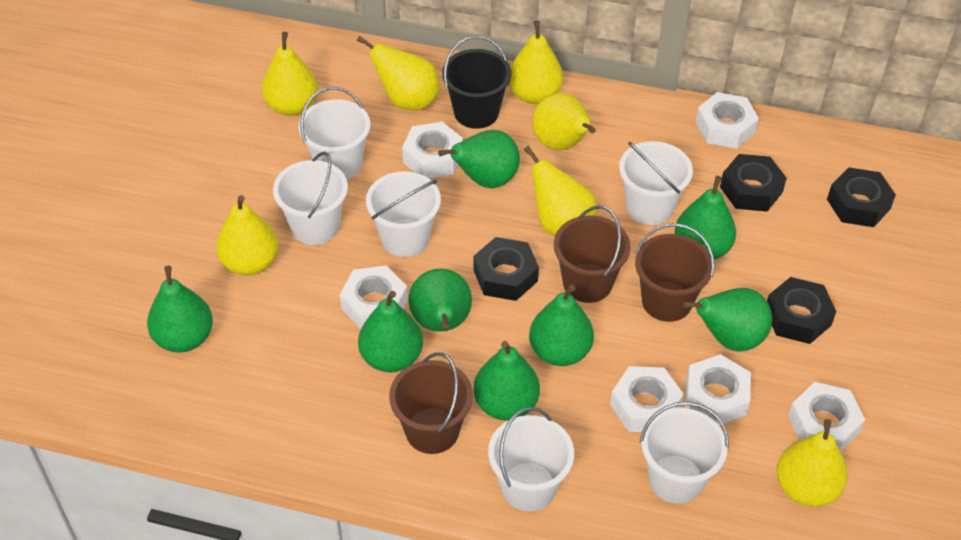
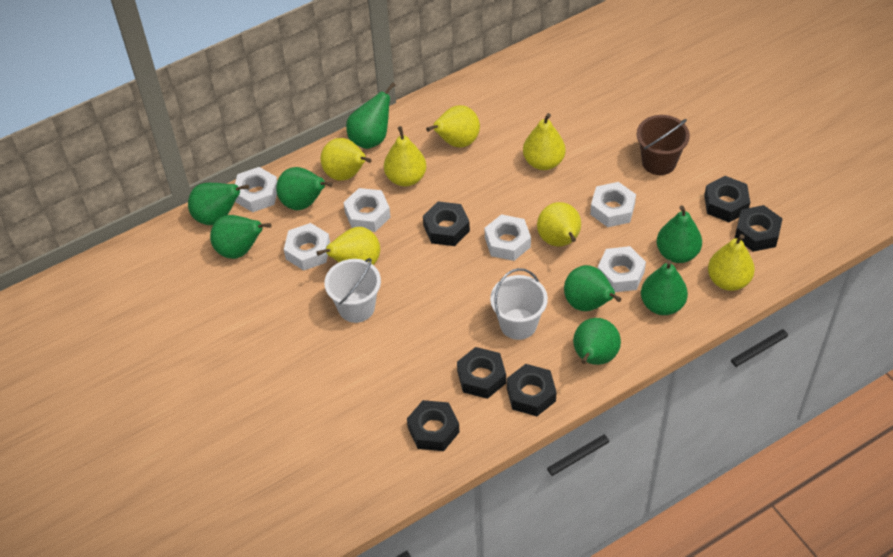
black bucket: 1 -> 0
black nut: 4 -> 6
brown bucket: 3 -> 1
white bucket: 6 -> 2

